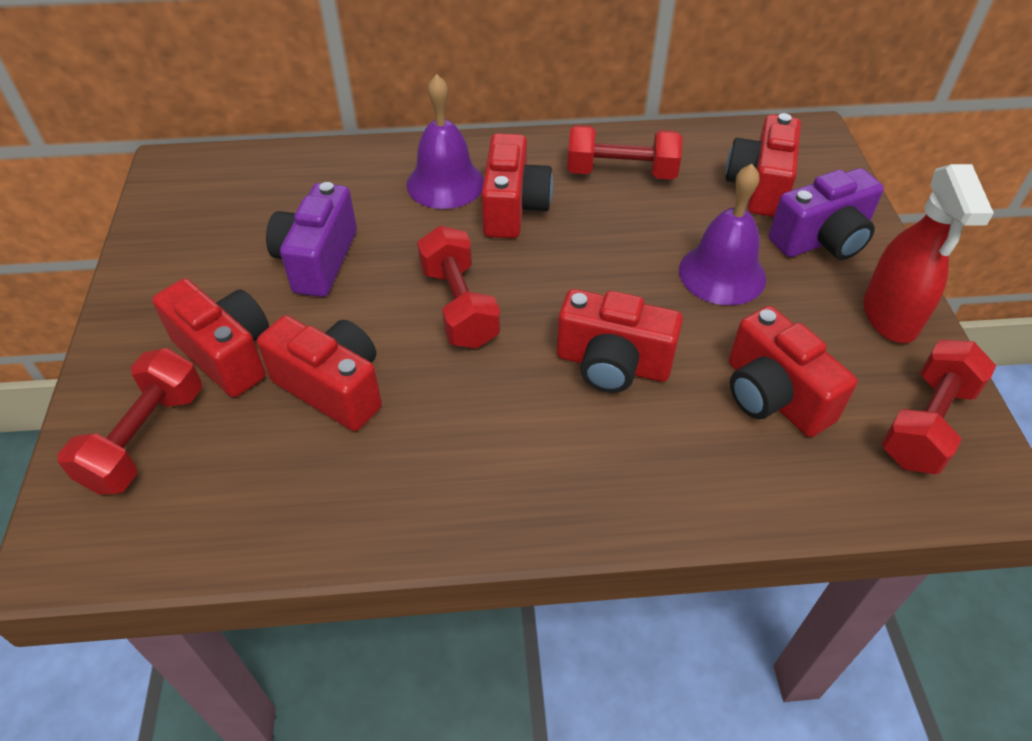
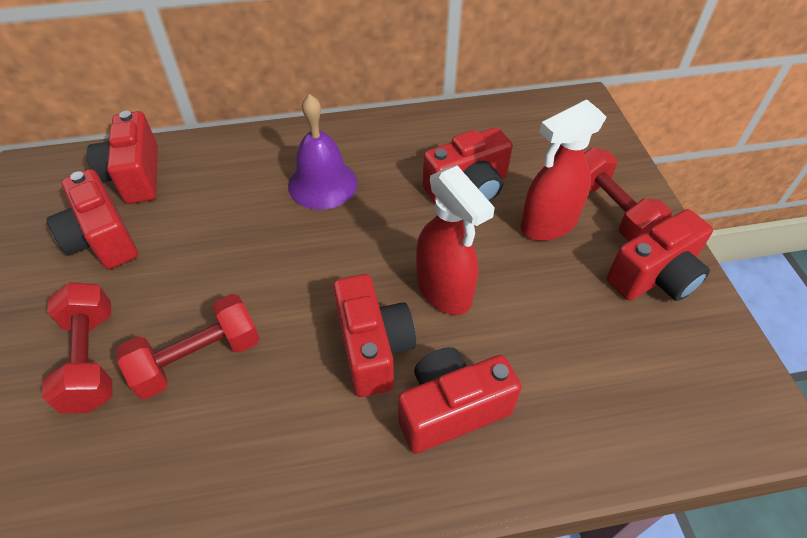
purple bell: 2 -> 1
purple camera: 2 -> 0
red dumbbell: 4 -> 3
red spray bottle: 1 -> 2

